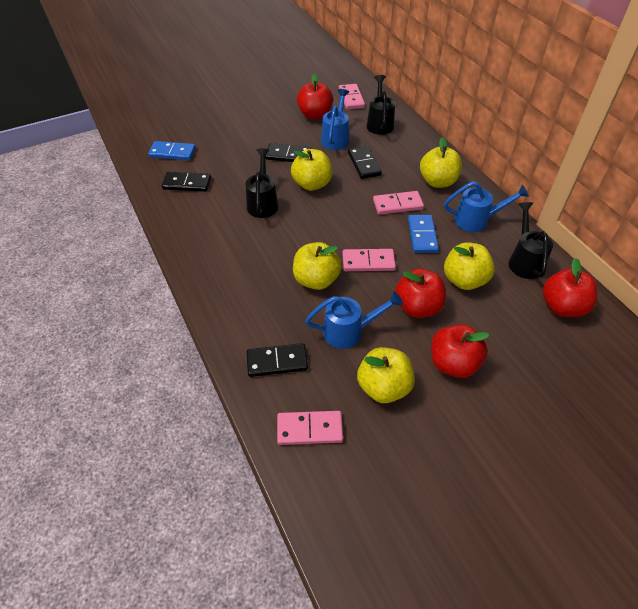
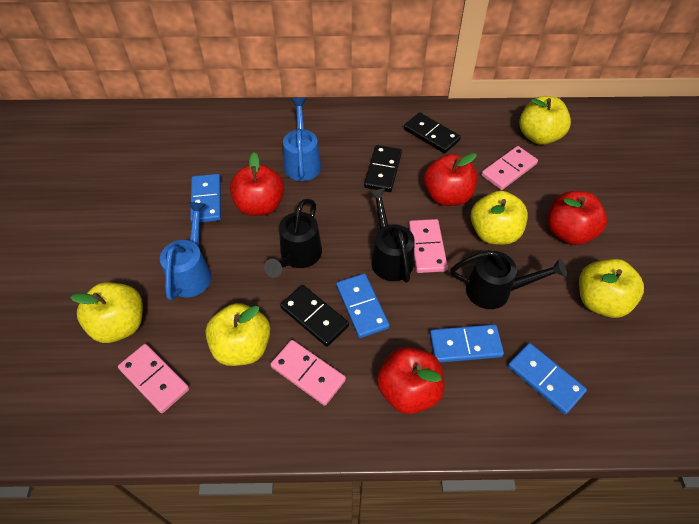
black domino: 4 -> 3
blue domino: 2 -> 4
blue watering can: 3 -> 2

